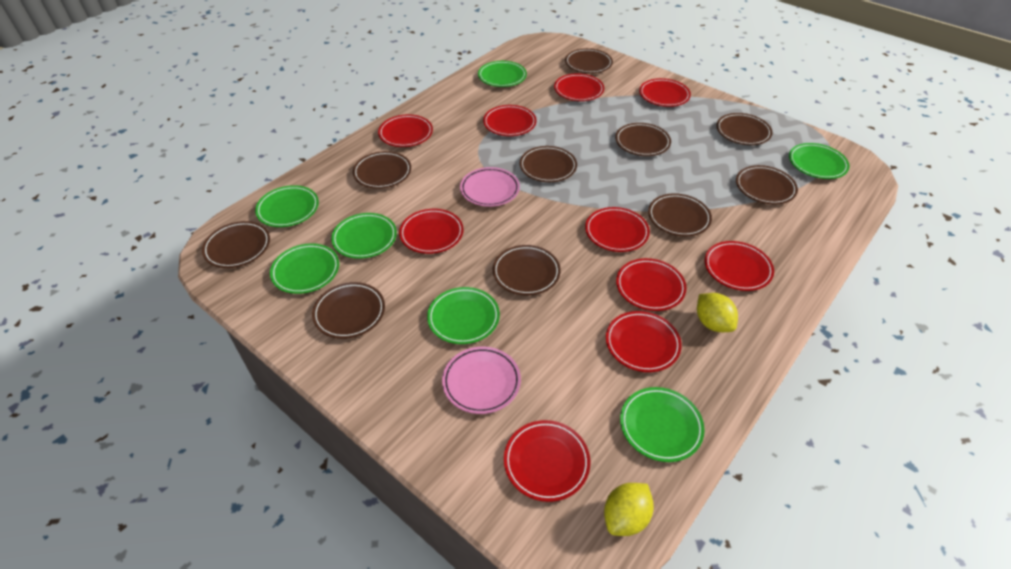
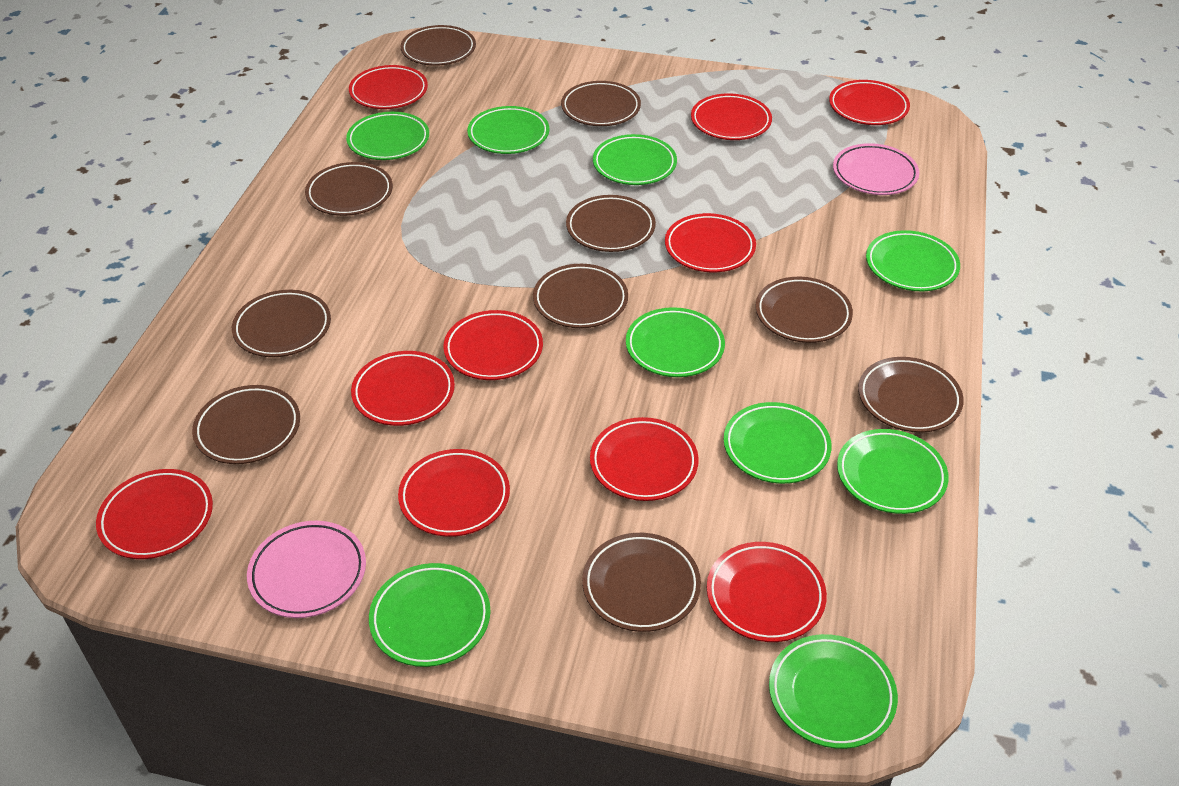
green plate: 7 -> 9
yellow lemon: 2 -> 0

